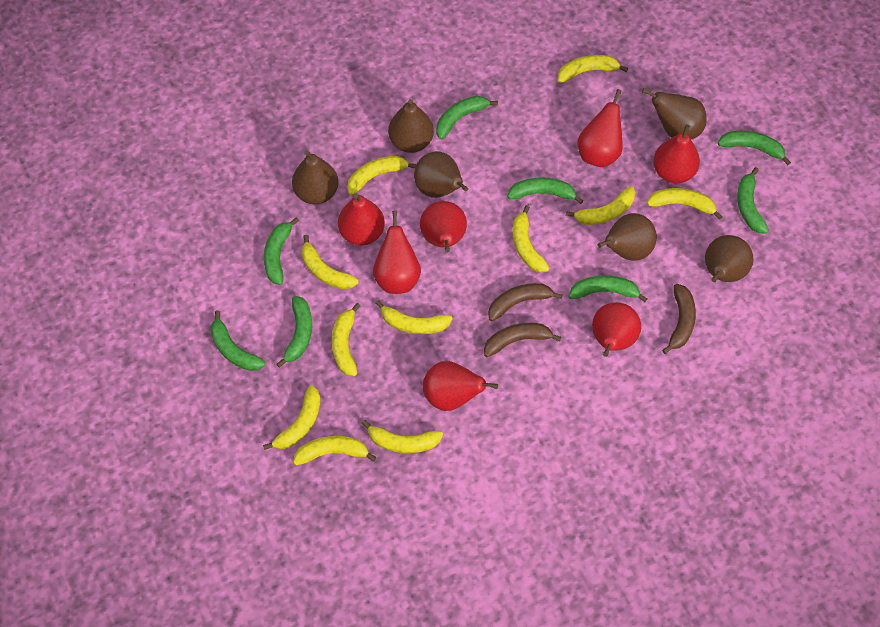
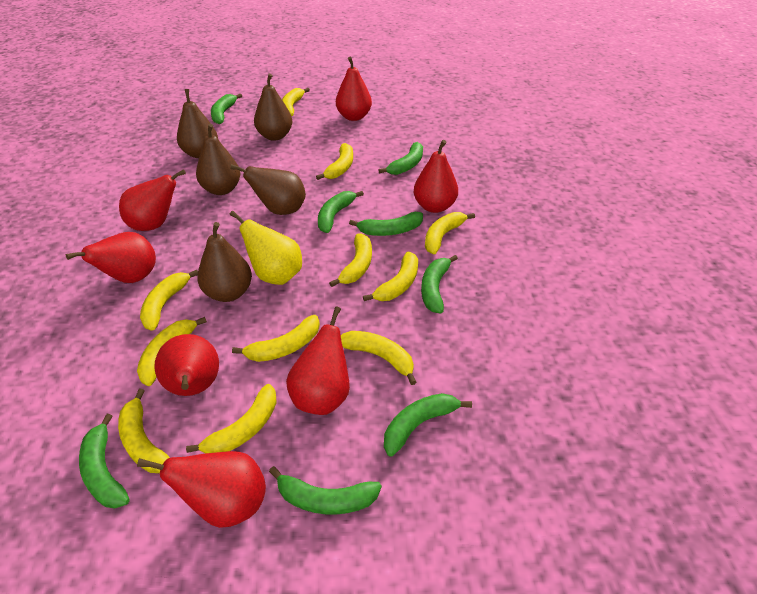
brown banana: 3 -> 0
brown pear: 6 -> 5
yellow pear: 0 -> 1

